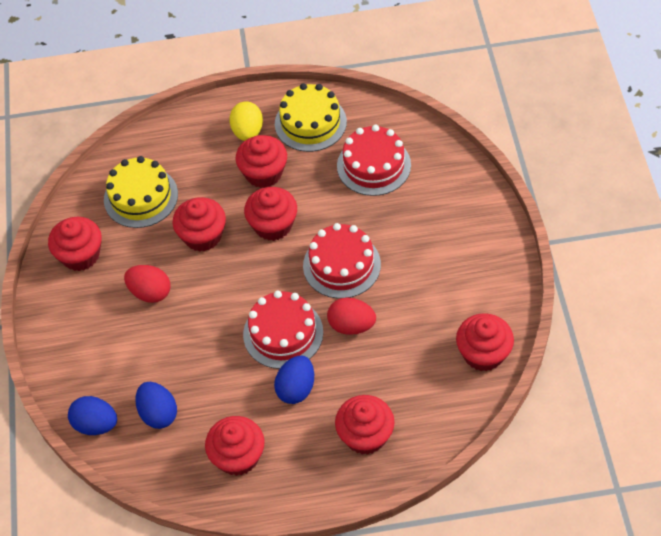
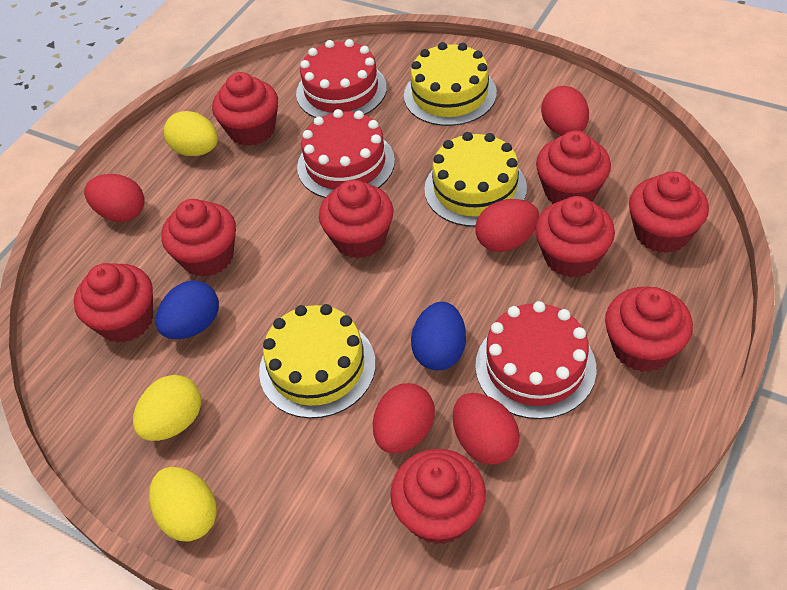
blue egg: 3 -> 2
red cupcake: 7 -> 9
red egg: 2 -> 5
yellow cake: 2 -> 3
yellow egg: 1 -> 3

